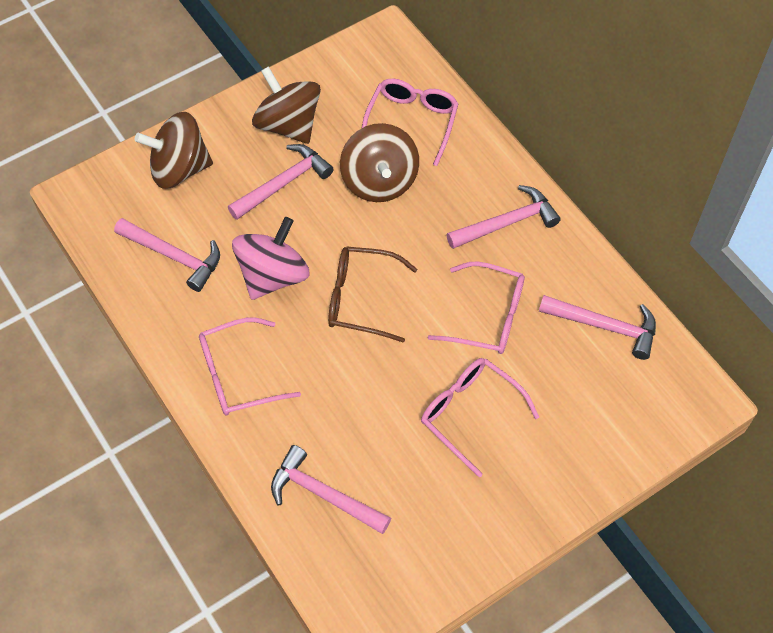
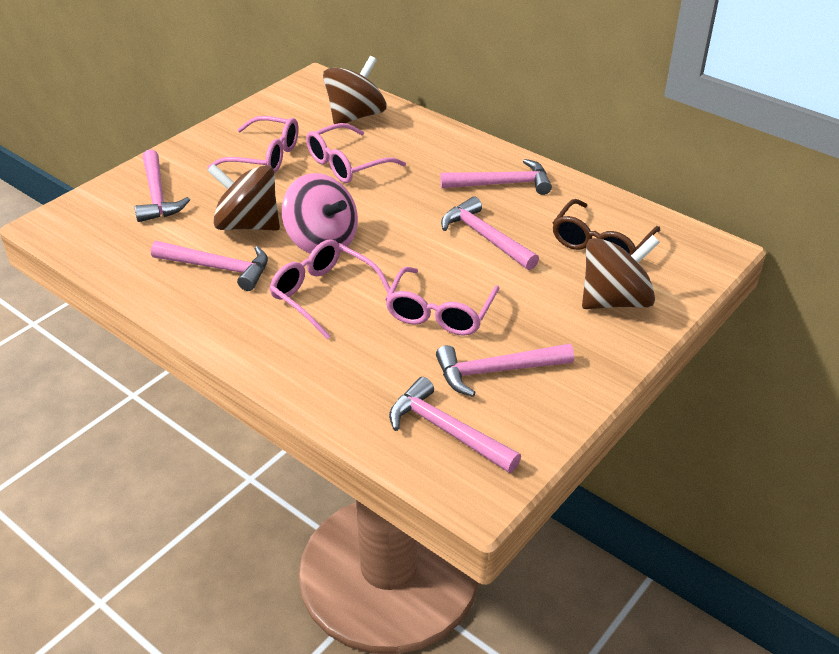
pink hammer: 5 -> 6

